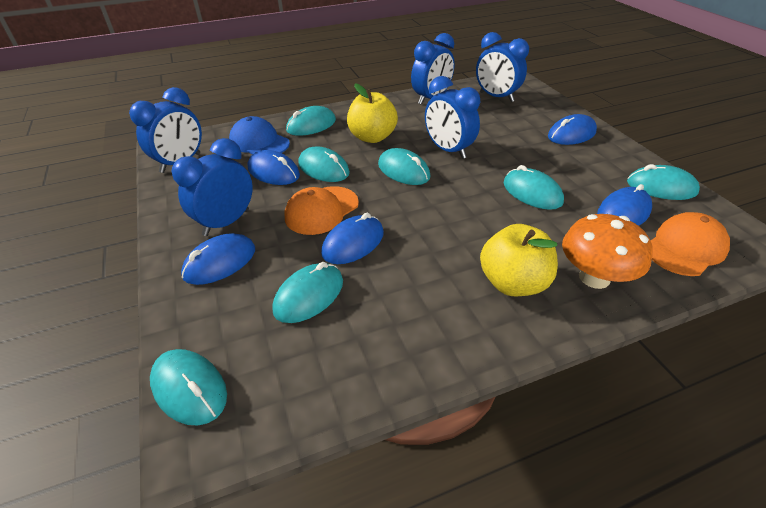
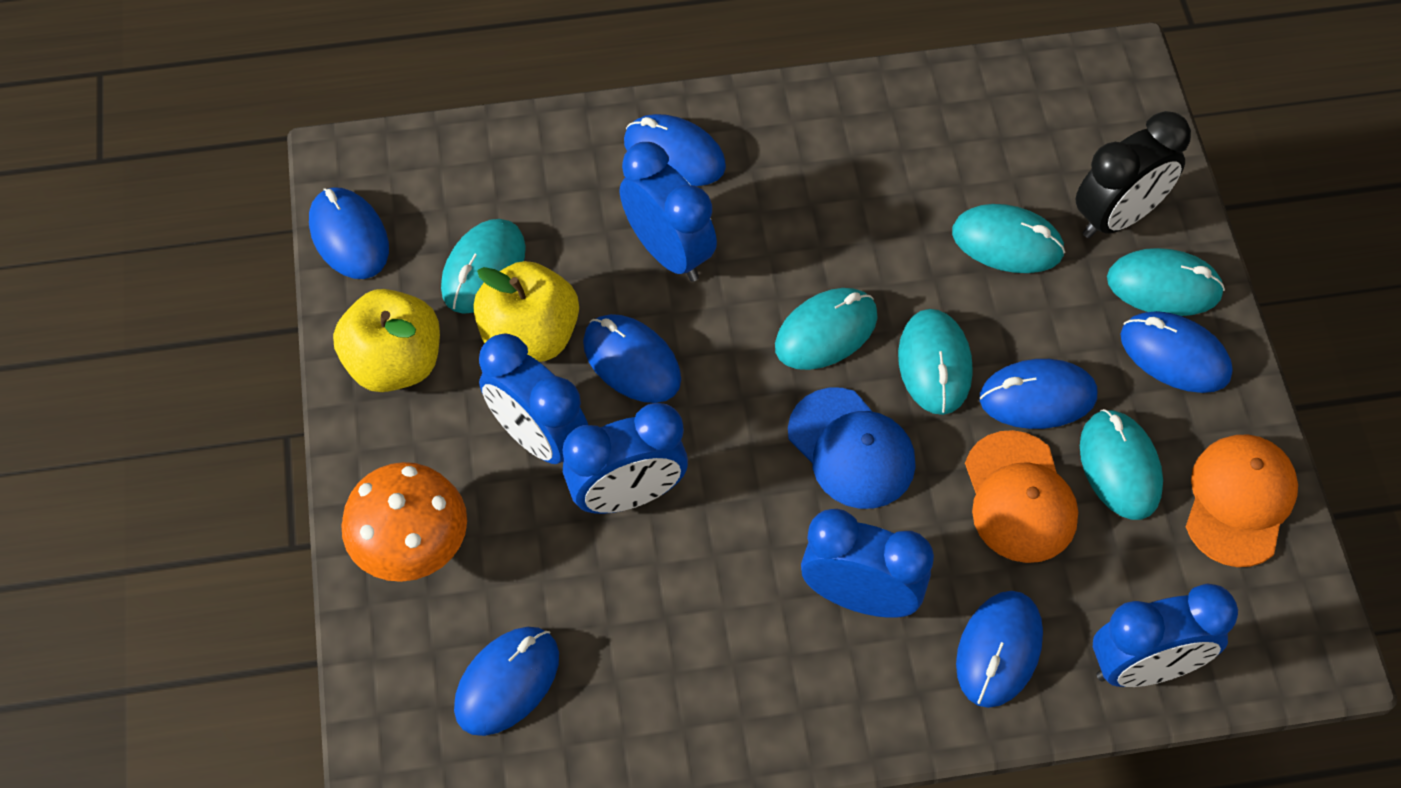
black clock: 0 -> 1
blue mouse: 5 -> 7
turquoise mouse: 7 -> 6

